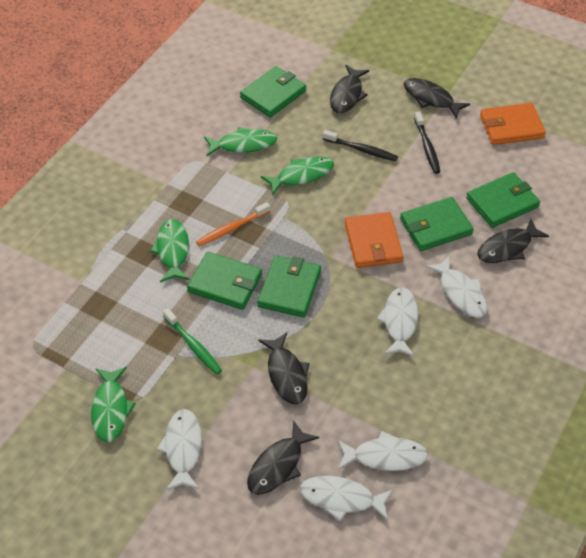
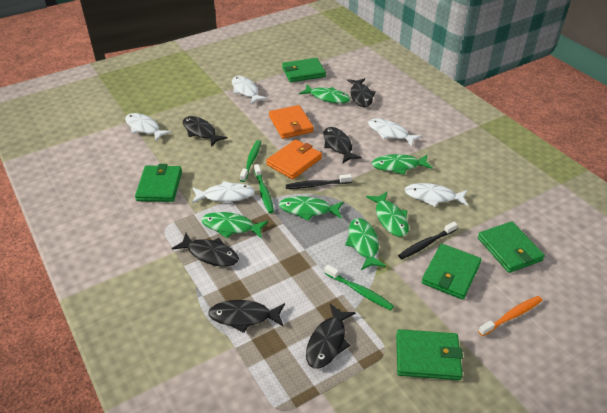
black fish: 5 -> 6
green fish: 4 -> 6
green toothbrush: 1 -> 3

